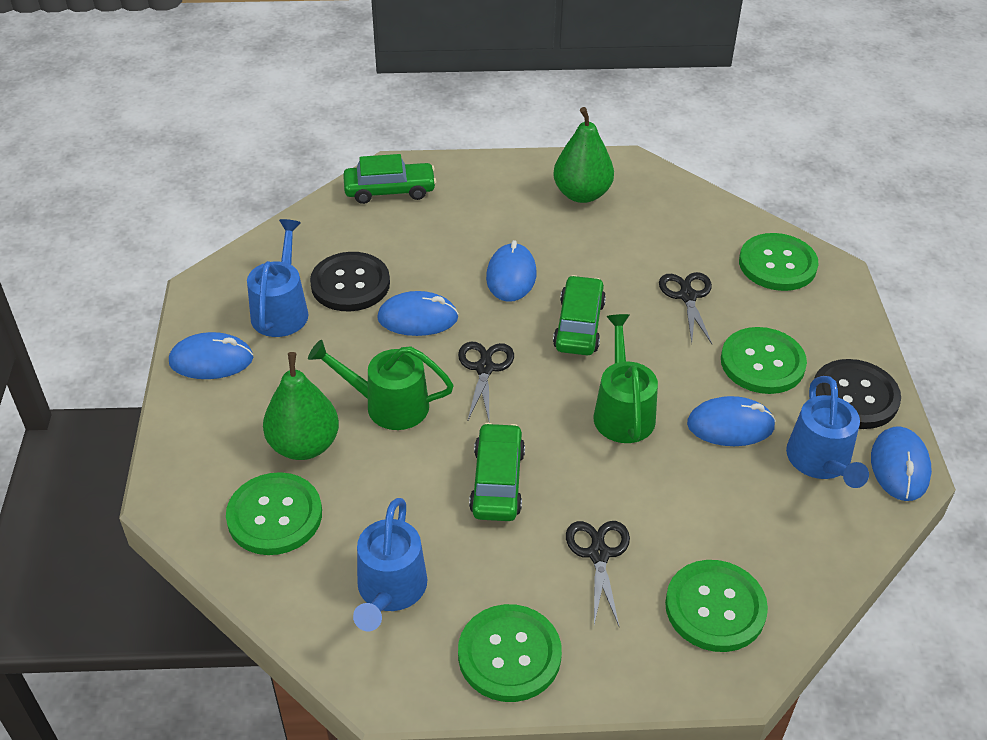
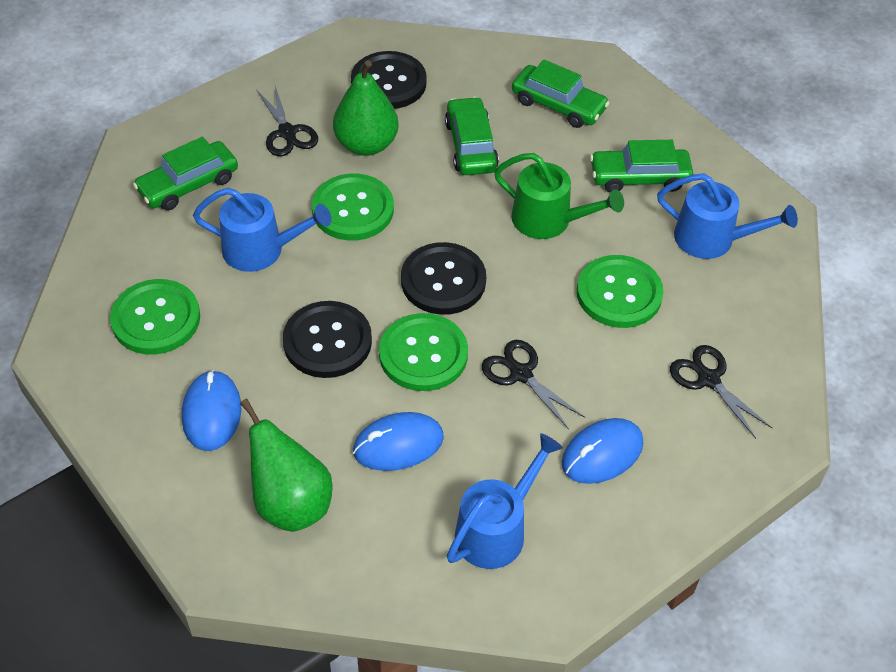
black button: 2 -> 3
blue mouse: 5 -> 3
green button: 5 -> 4
green car: 3 -> 4
green watering can: 2 -> 1

